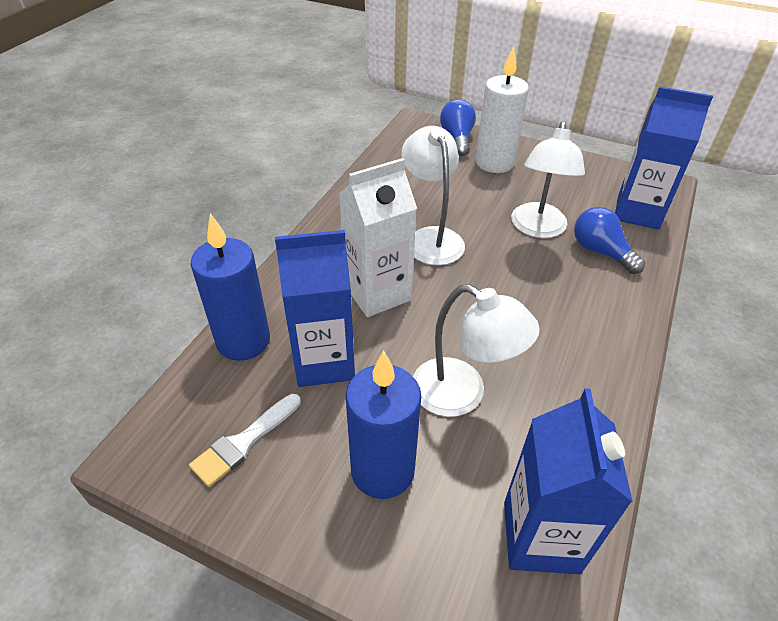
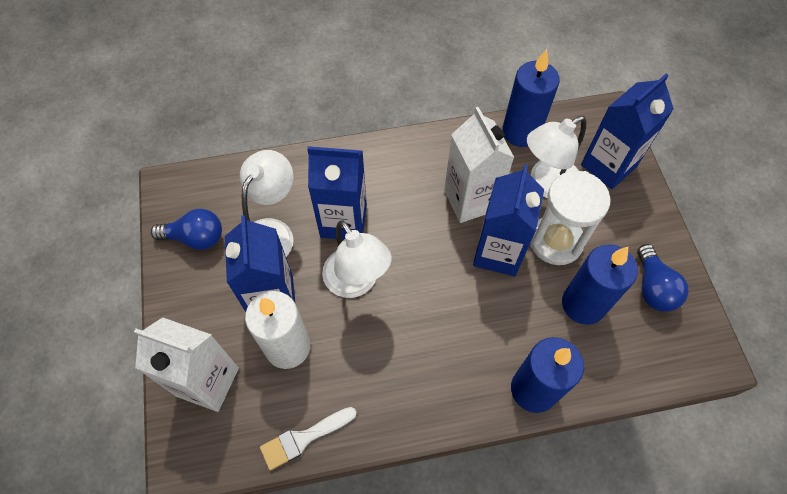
blue candle: 2 -> 3
blue carton: 3 -> 4
white carton: 1 -> 2
white hourglass: 0 -> 1

